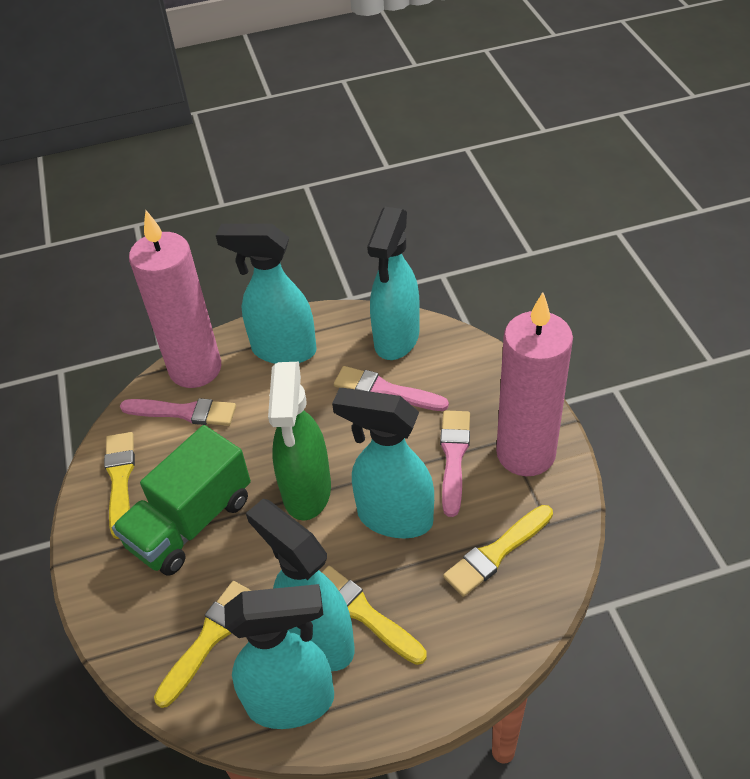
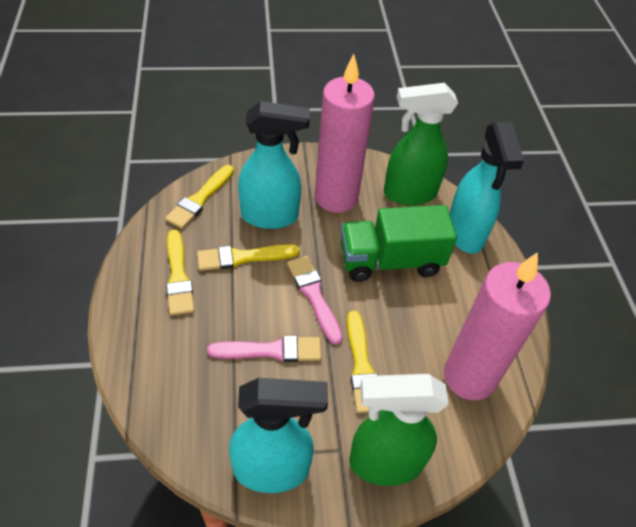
green spray bottle: 1 -> 2
pink brush: 3 -> 2
turquoise spray bottle: 5 -> 3

